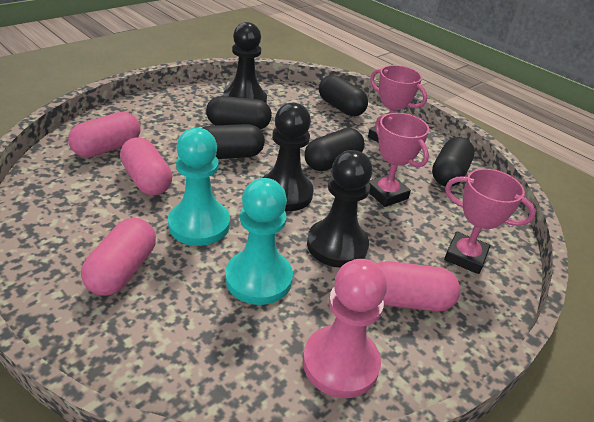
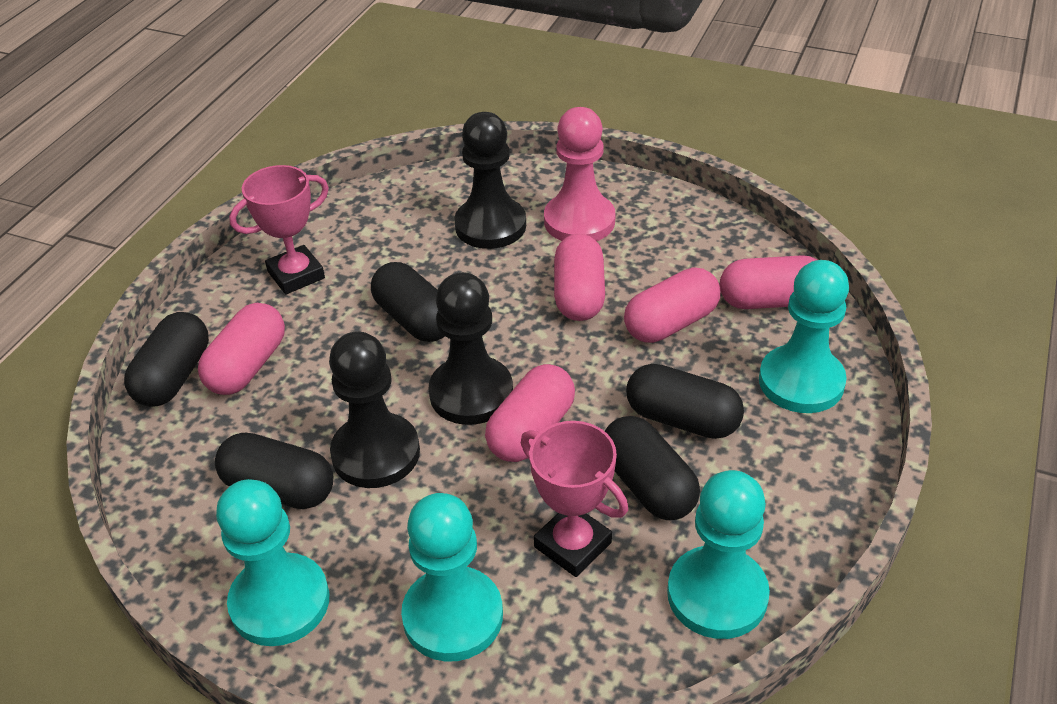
pink capsule: 4 -> 5
pink trophy: 3 -> 2
turquoise pawn: 2 -> 4

